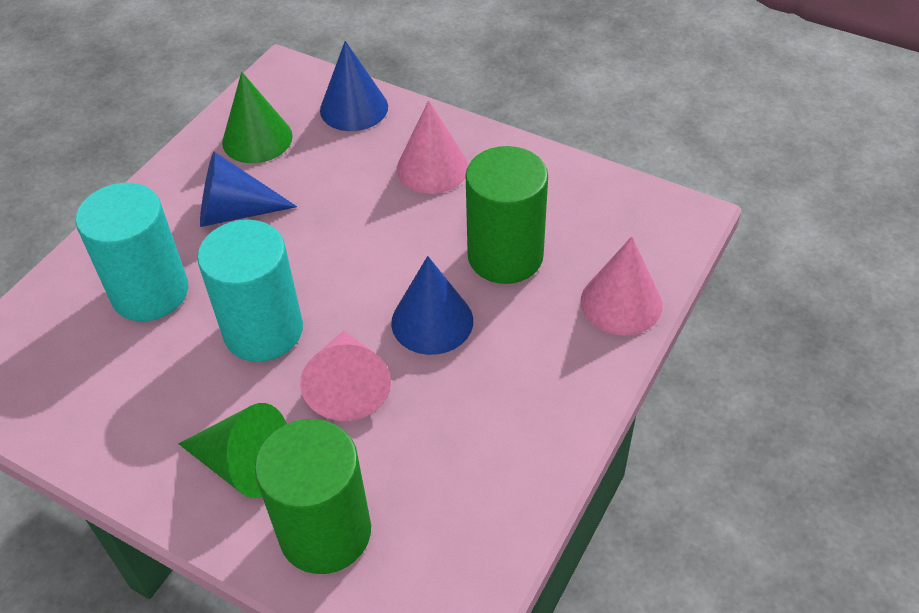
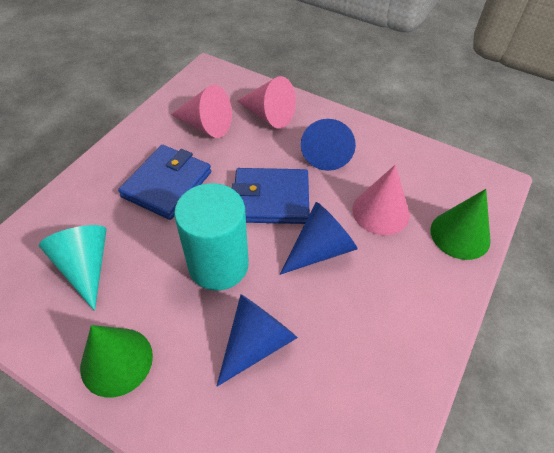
blue wallet: 0 -> 2
green cylinder: 2 -> 0
turquoise cone: 0 -> 1
turquoise cylinder: 2 -> 1

